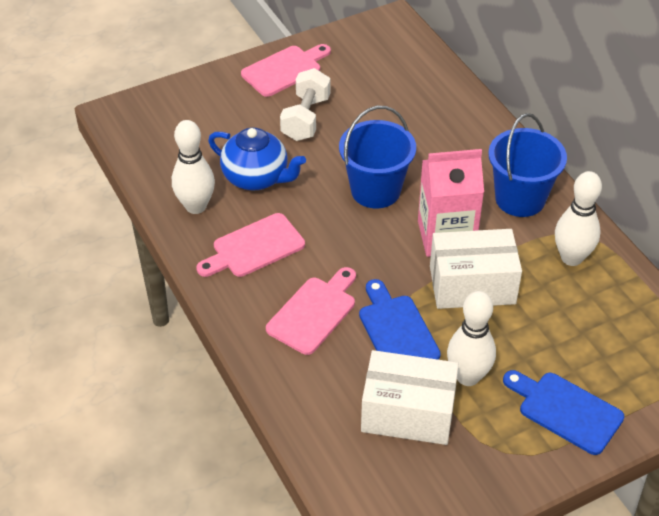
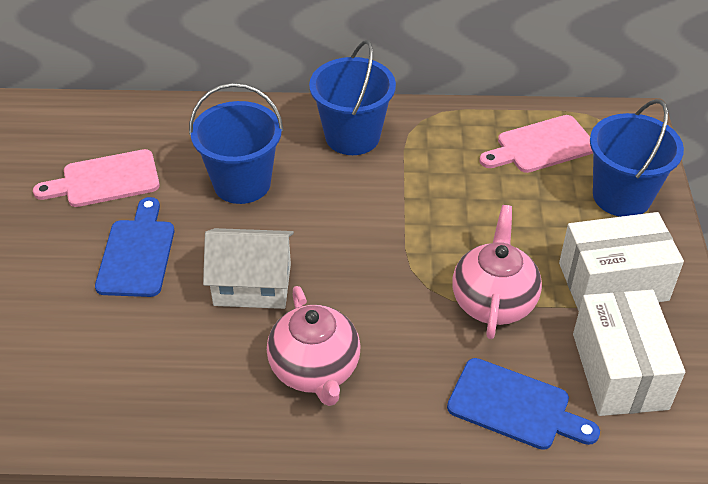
blue bucket: 2 -> 3
blue teapot: 1 -> 0
pink carton: 1 -> 0
pink cutting board: 3 -> 2
pink teapot: 0 -> 2
white bowling pin: 3 -> 0
white dumbbell: 1 -> 0
white house: 0 -> 1

